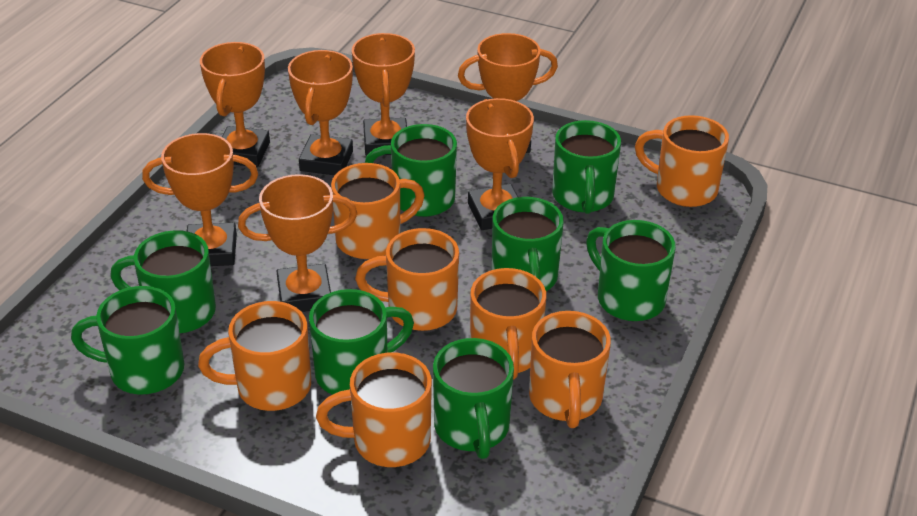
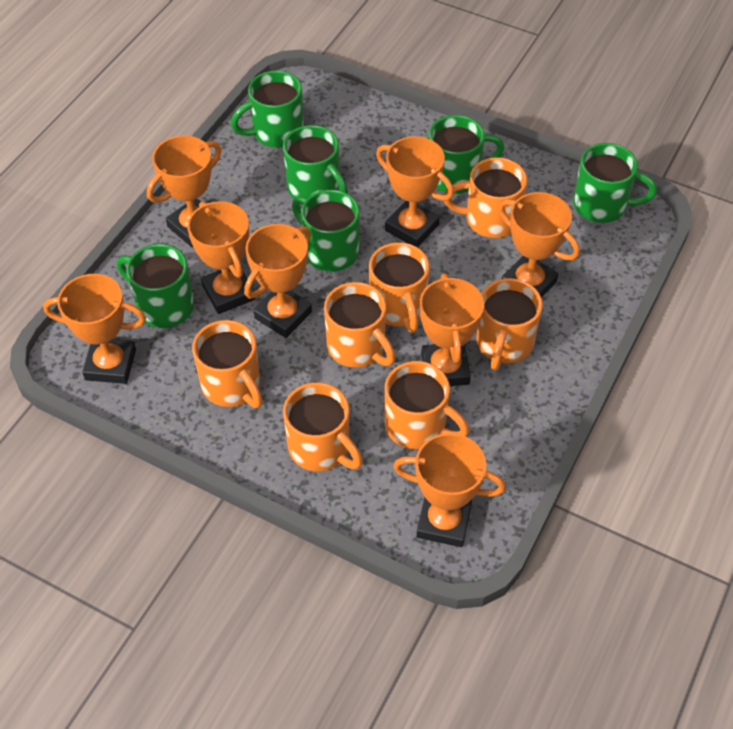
green mug: 8 -> 6
orange trophy: 7 -> 8

